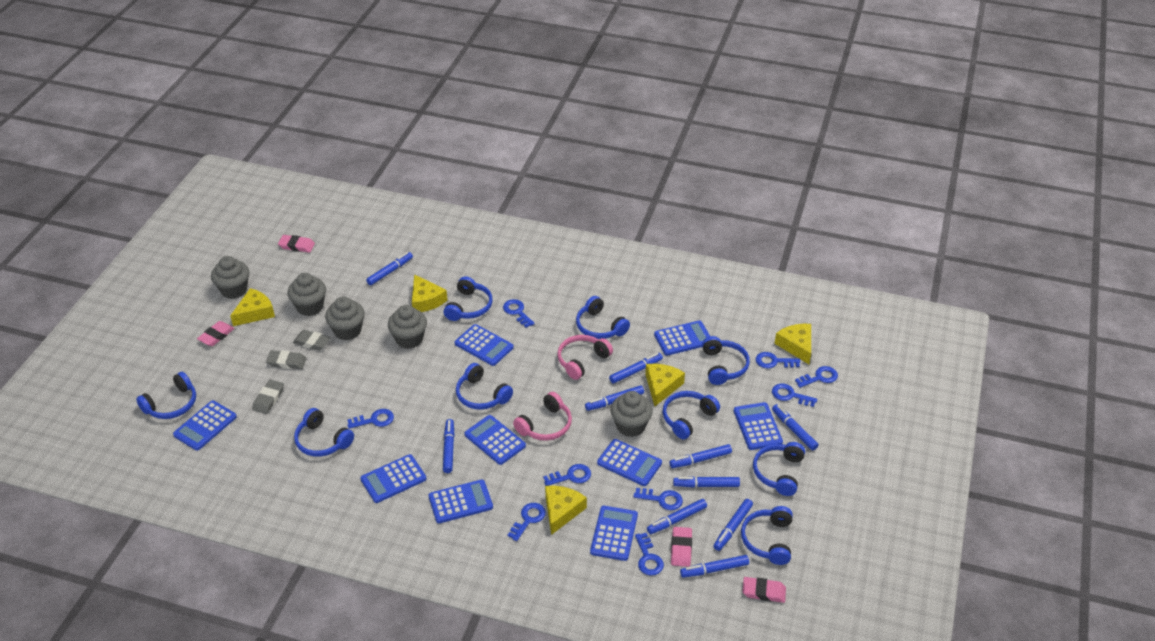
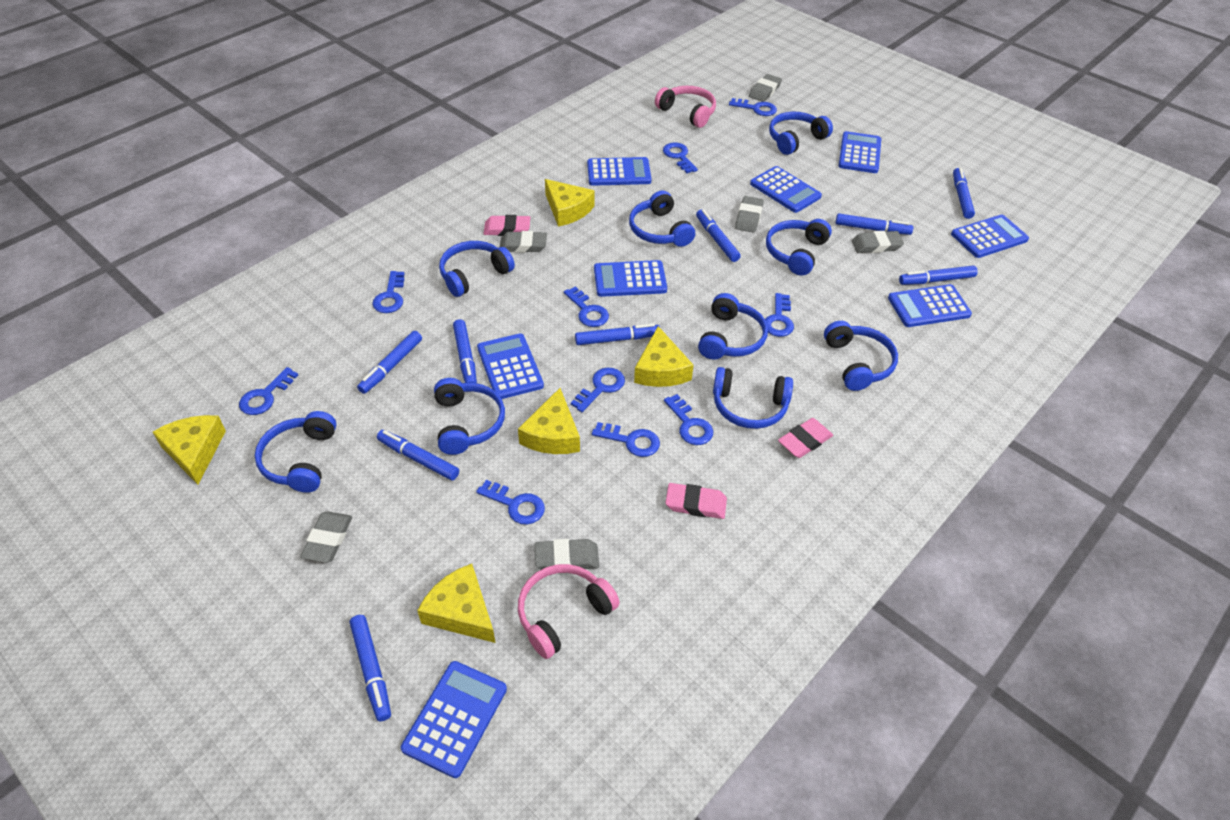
blue calculator: 9 -> 8
blue key: 9 -> 10
blue marker: 10 -> 9
grey cupcake: 5 -> 0
grey eraser: 3 -> 6
pink eraser: 4 -> 3

